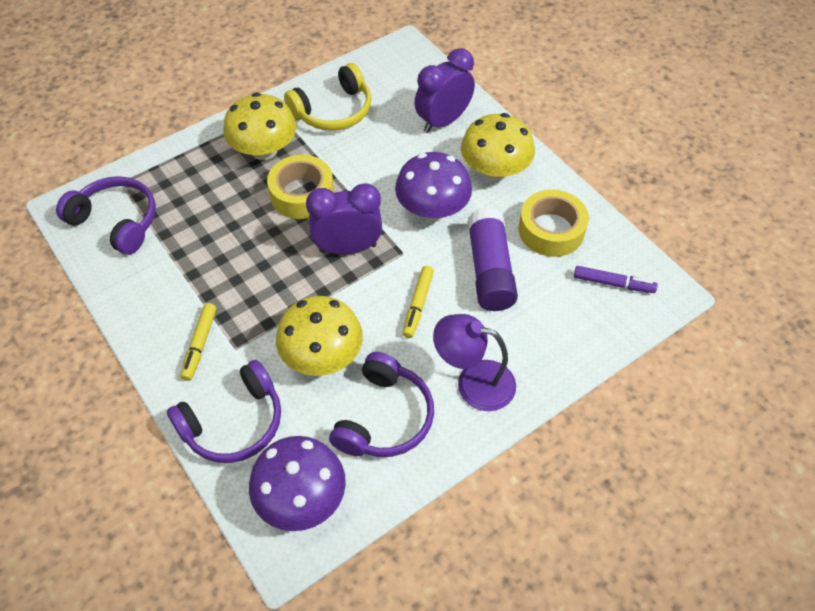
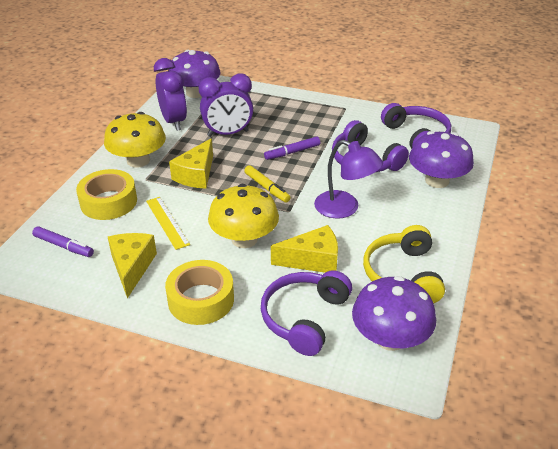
purple glue stick: 1 -> 0
purple marker: 1 -> 2
purple mushroom: 2 -> 3
yellow cheese: 0 -> 3
yellow marker: 2 -> 1
yellow mushroom: 3 -> 2
yellow ruler: 0 -> 1

